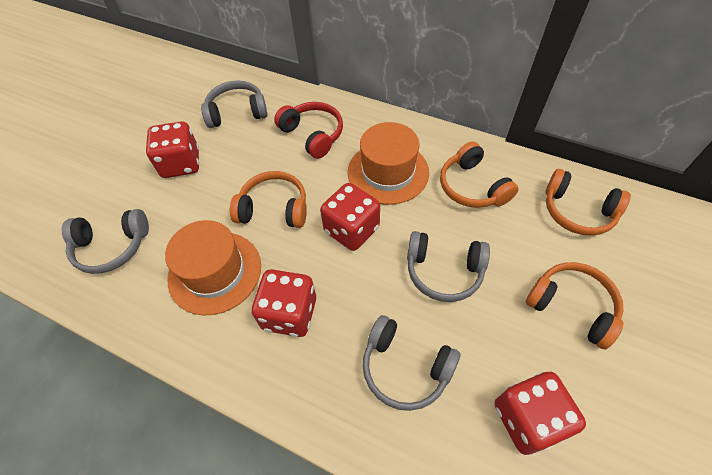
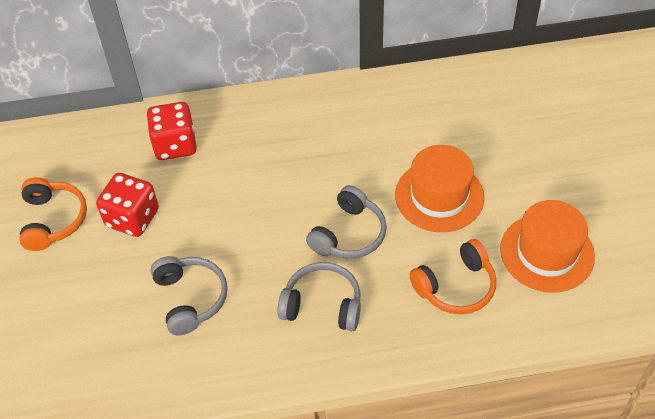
grey headphones: 4 -> 3
orange headphones: 4 -> 2
red dice: 4 -> 2
red headphones: 1 -> 0

